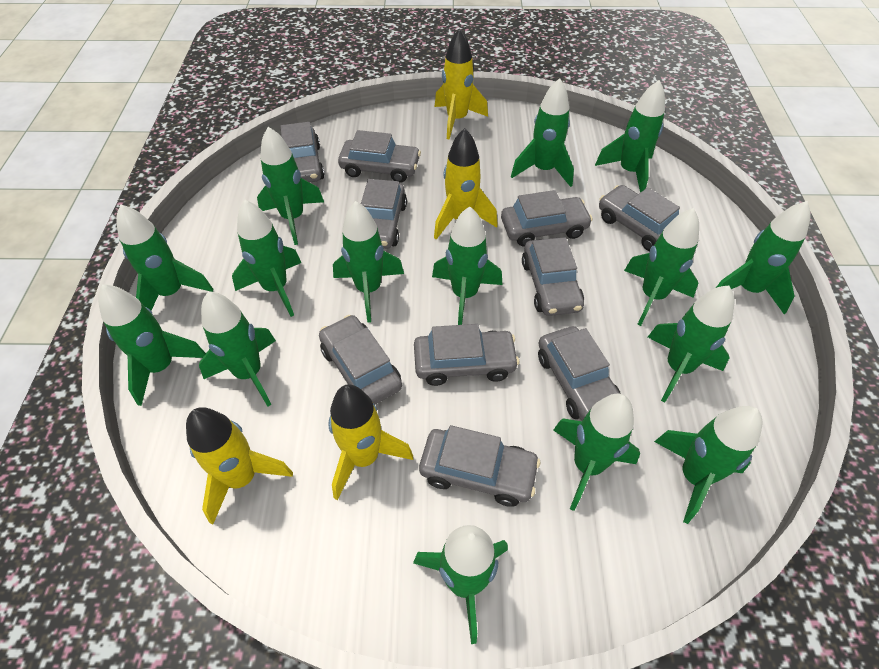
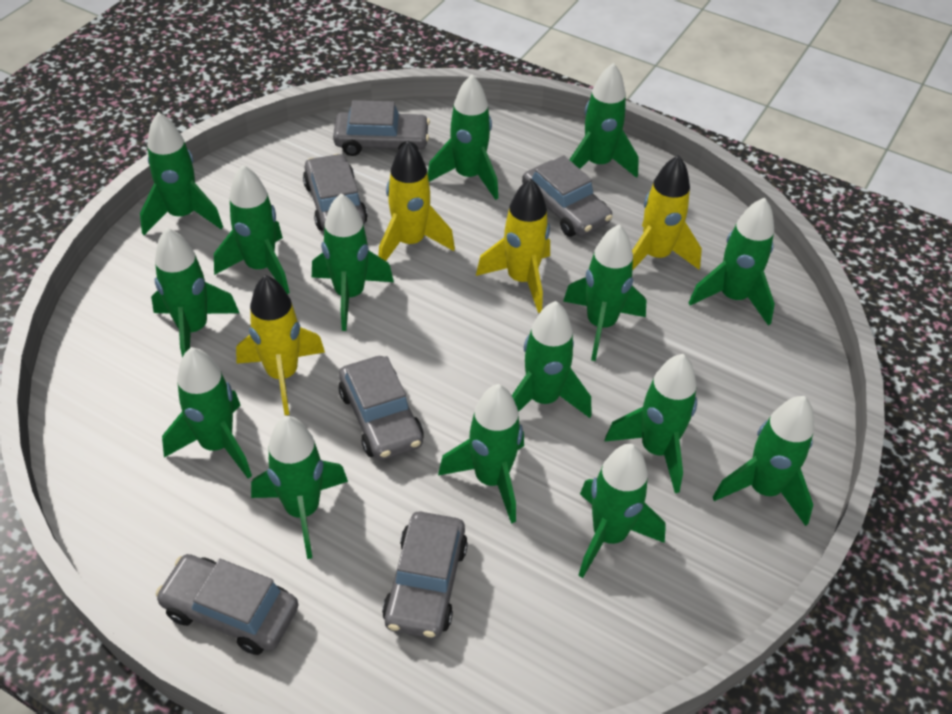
grey car: 10 -> 6

